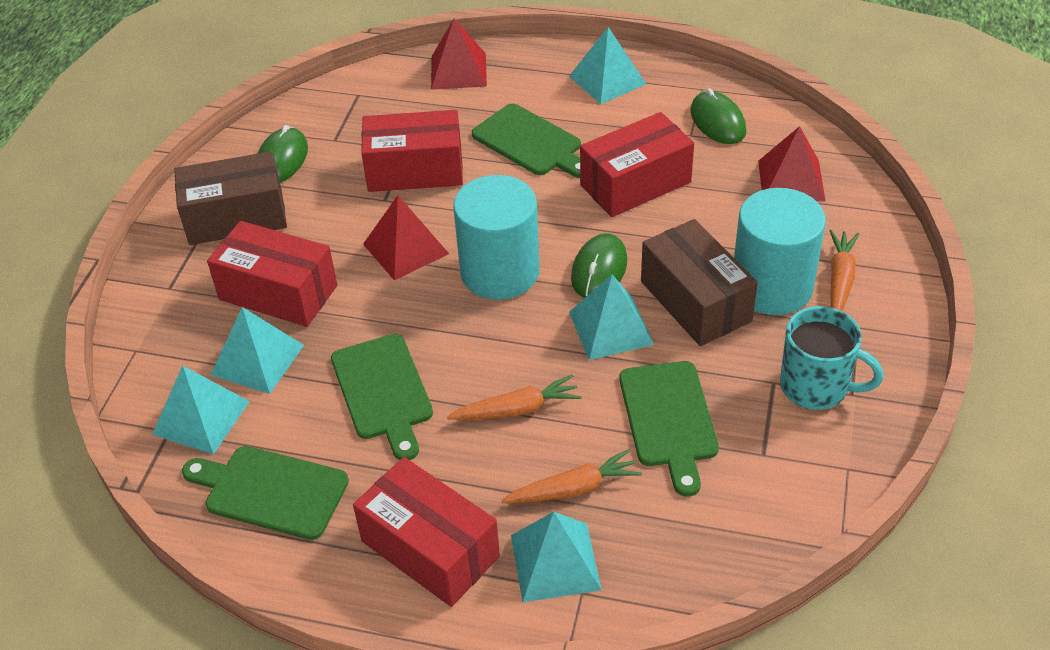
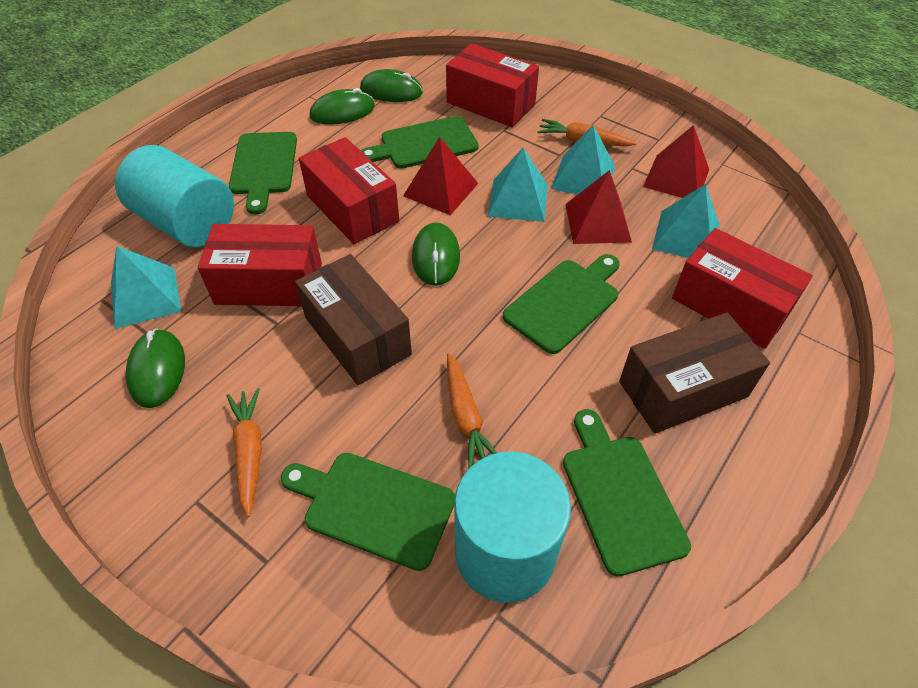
green cutting board: 4 -> 5
green mouse: 3 -> 4
turquoise mug: 1 -> 0
turquoise pyramid: 5 -> 4

